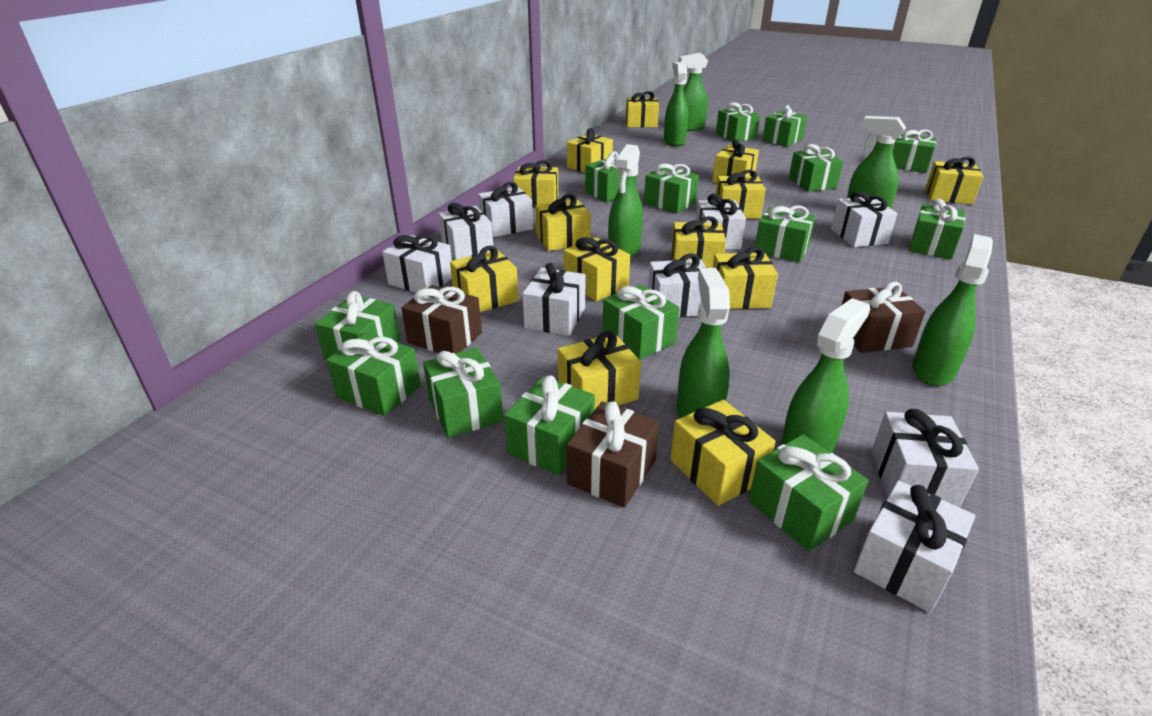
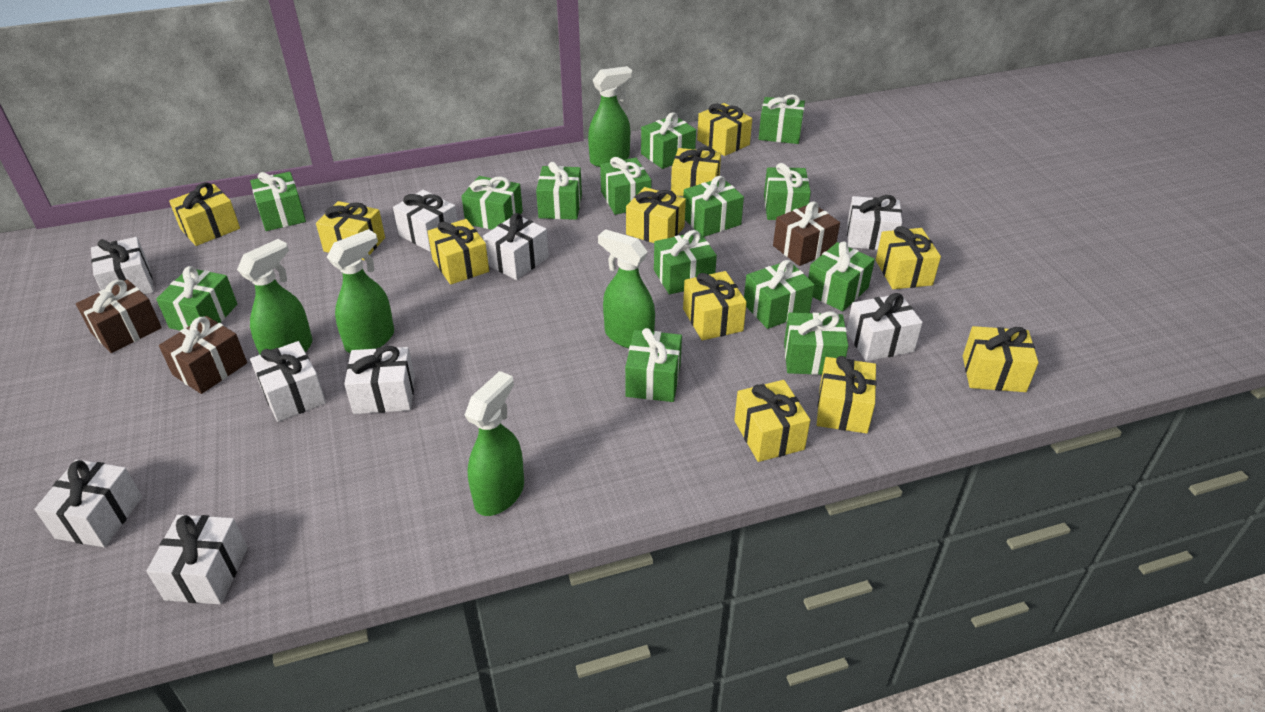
green spray bottle: 7 -> 5
yellow gift: 13 -> 11

